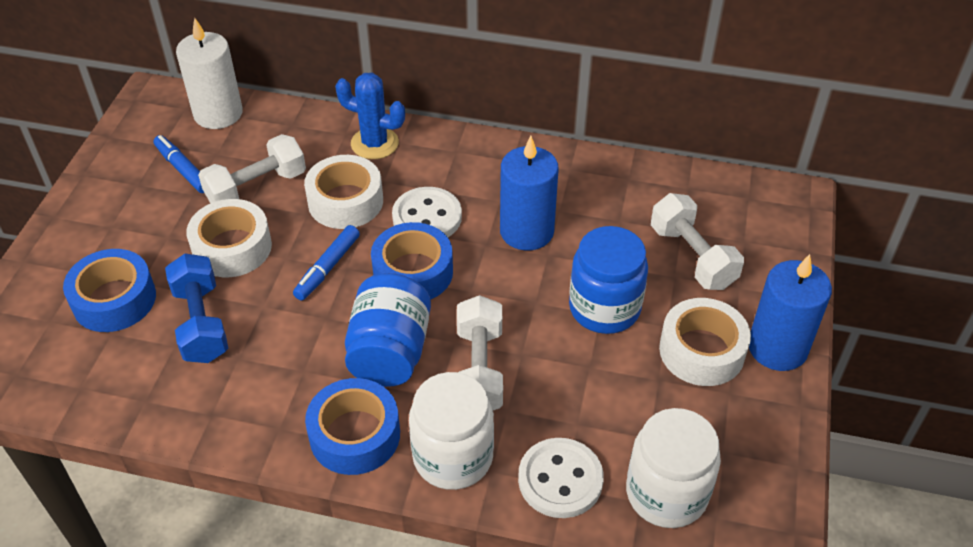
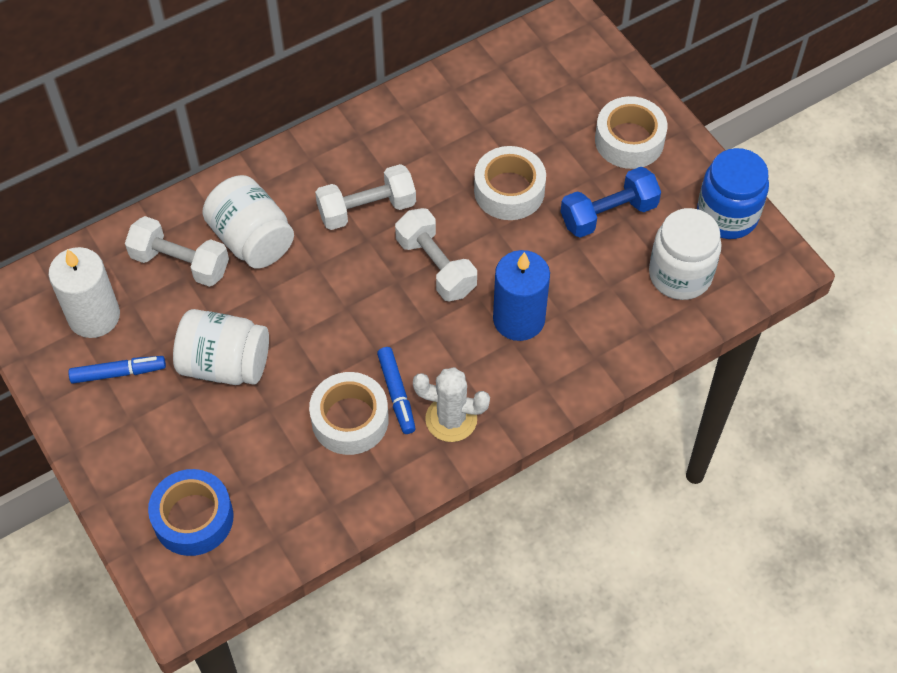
blue cactus: 1 -> 0
blue candle: 2 -> 1
blue jar: 2 -> 1
blue tape: 3 -> 1
white button: 2 -> 0
white cactus: 0 -> 1
white jar: 2 -> 3

